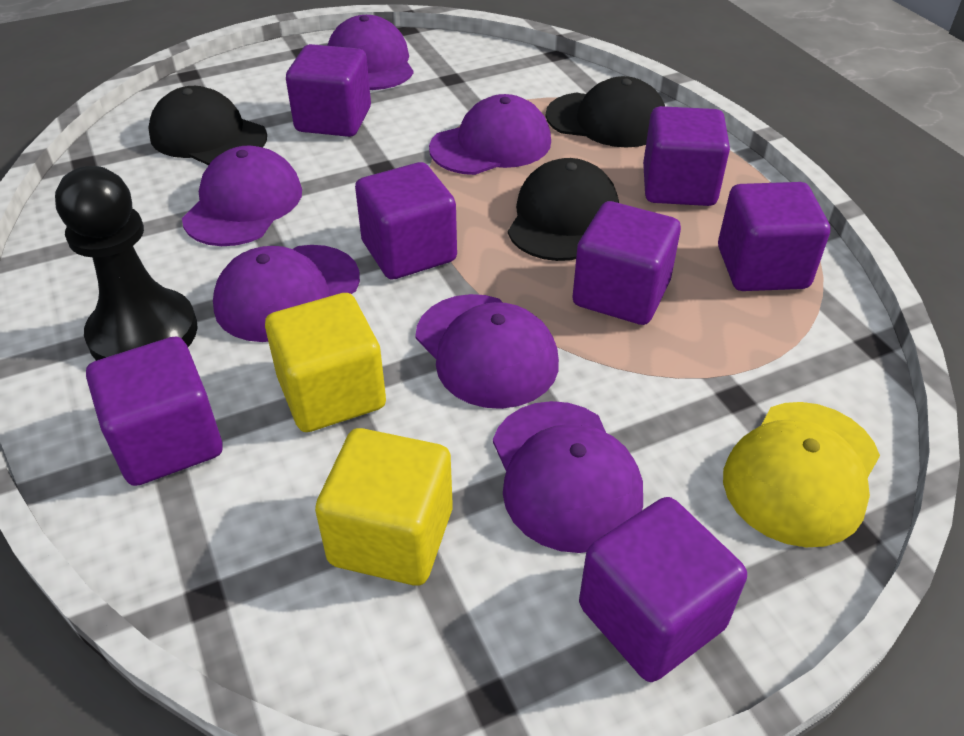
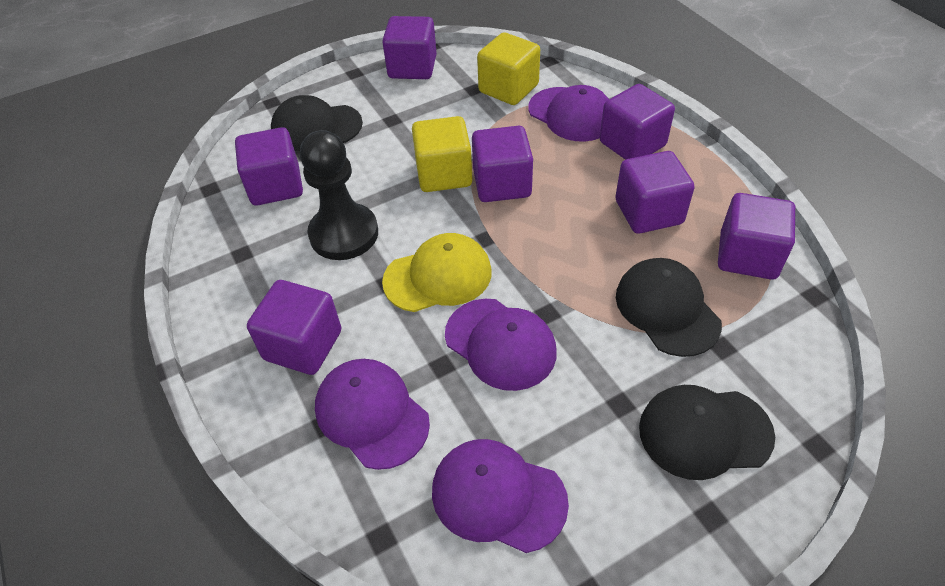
purple cap: 6 -> 4

